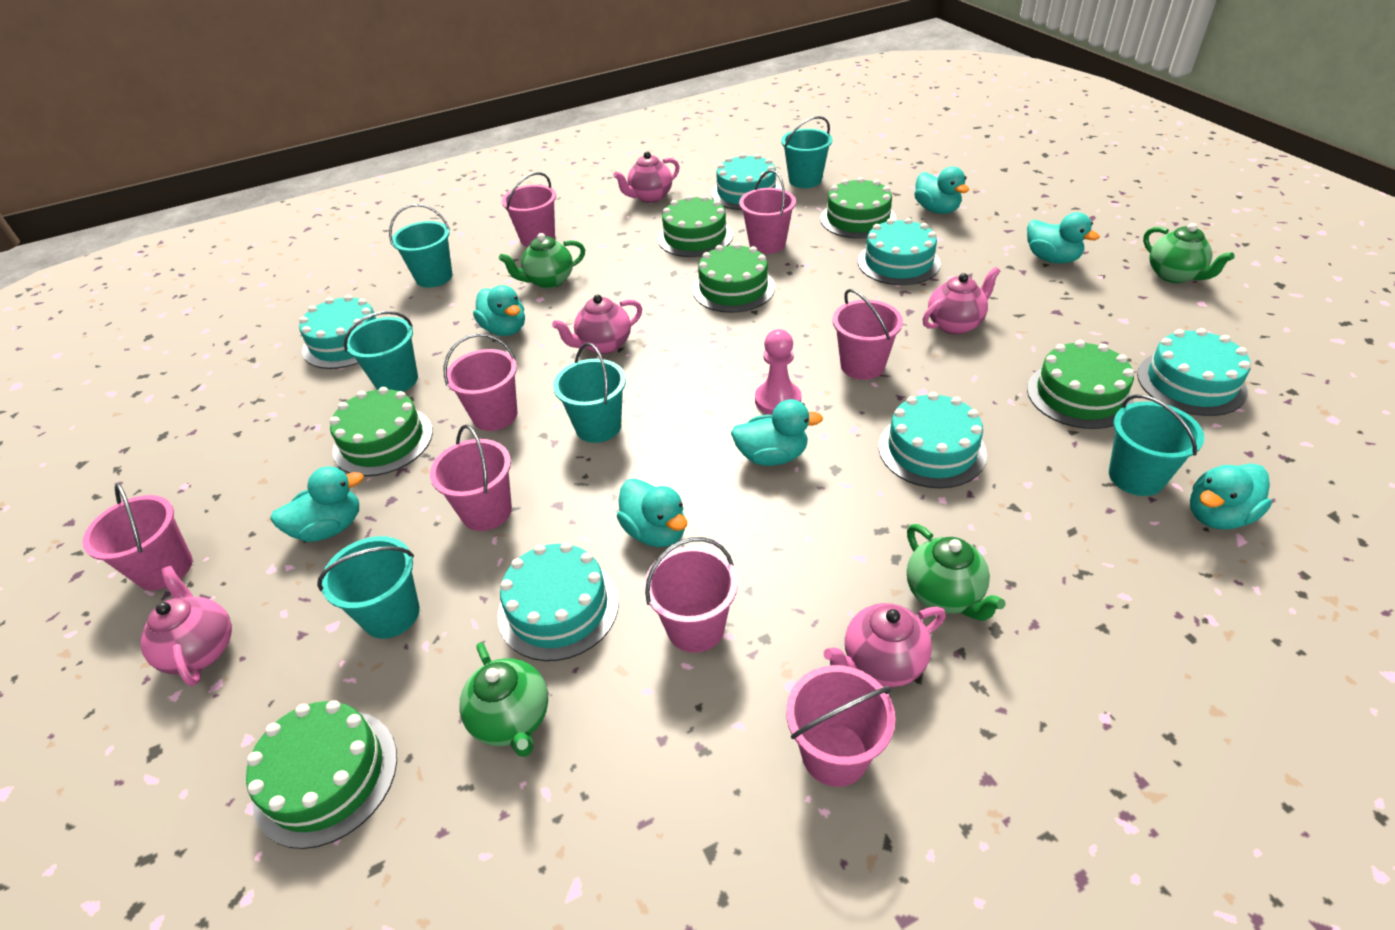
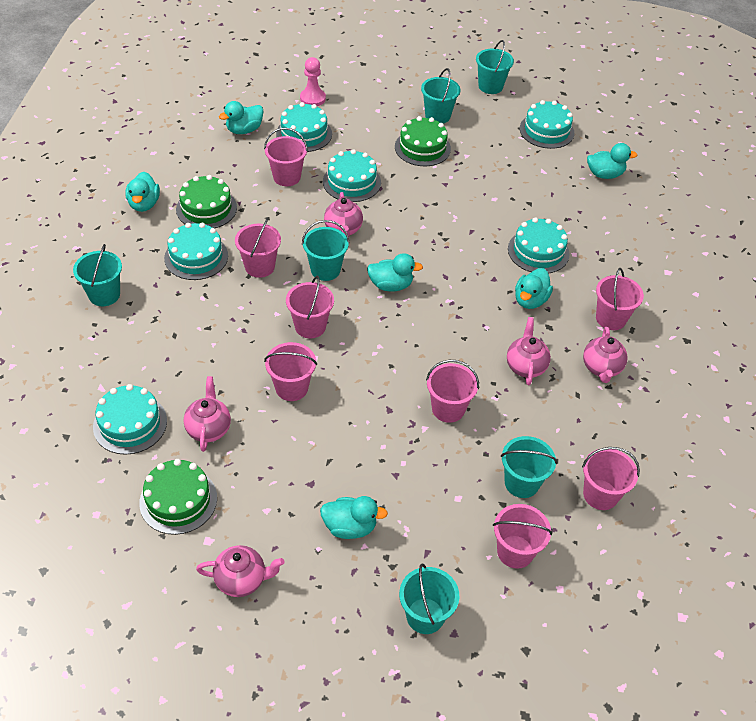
green cake: 6 -> 3
green teapot: 4 -> 0
turquoise duck: 7 -> 6

